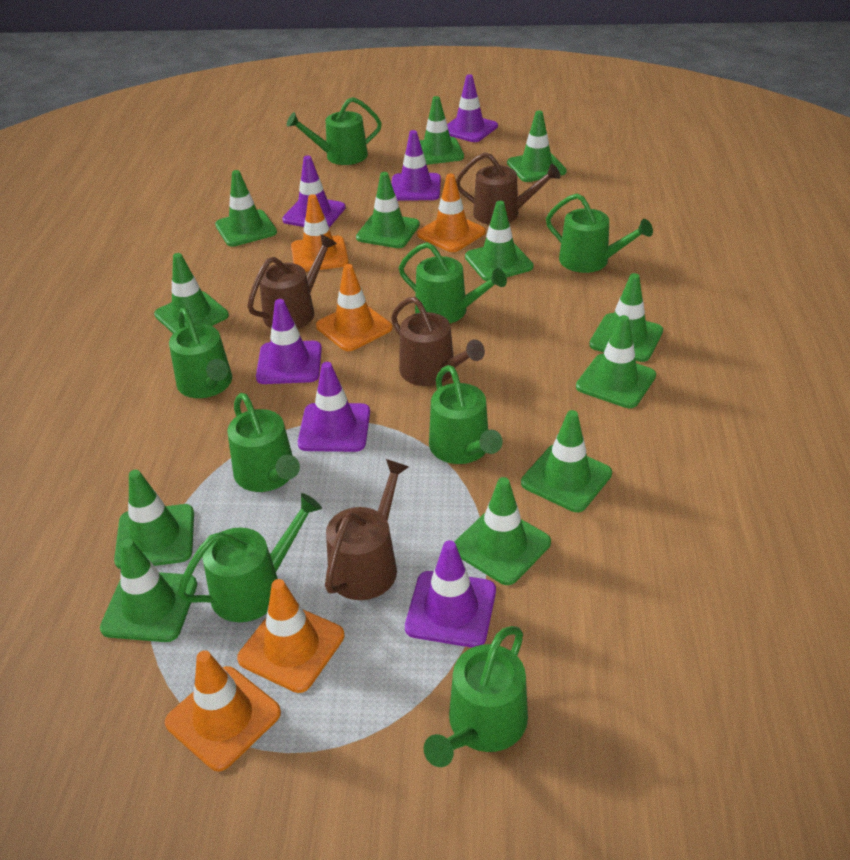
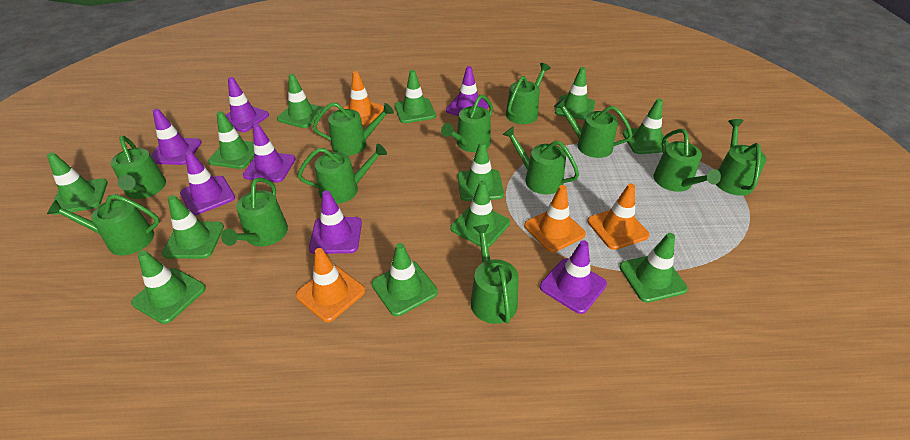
brown watering can: 4 -> 0
green watering can: 8 -> 12
orange traffic cone: 5 -> 4
purple traffic cone: 6 -> 7

